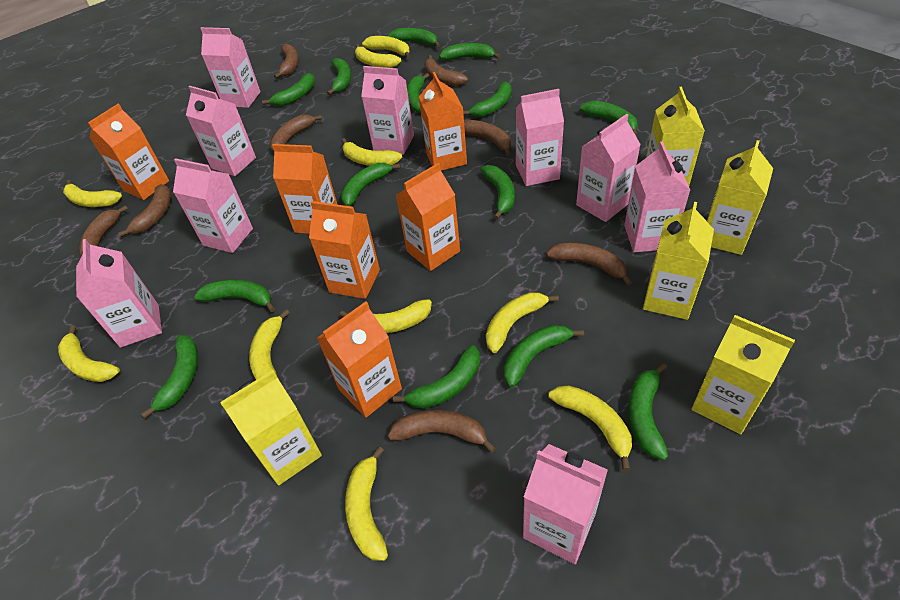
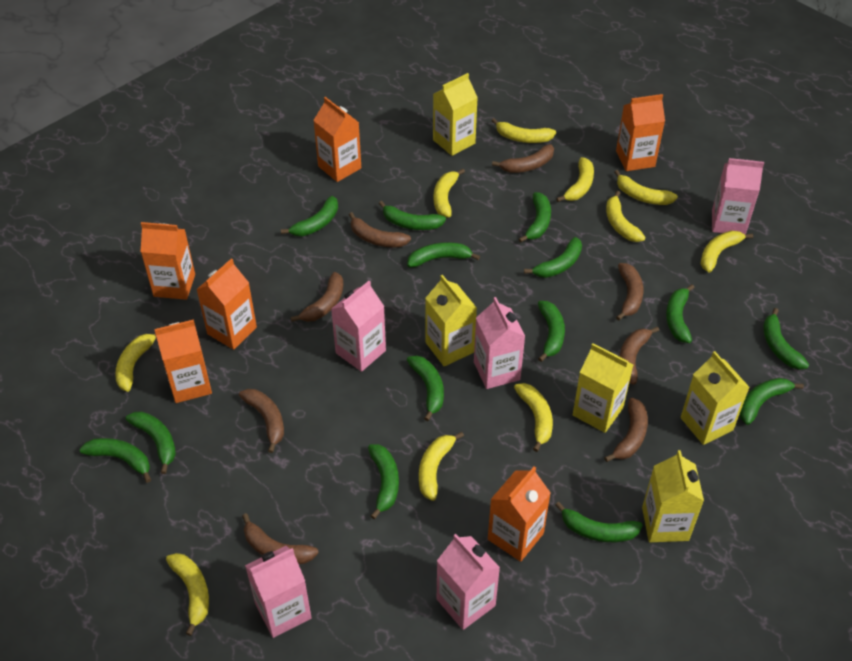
pink carton: 9 -> 5

